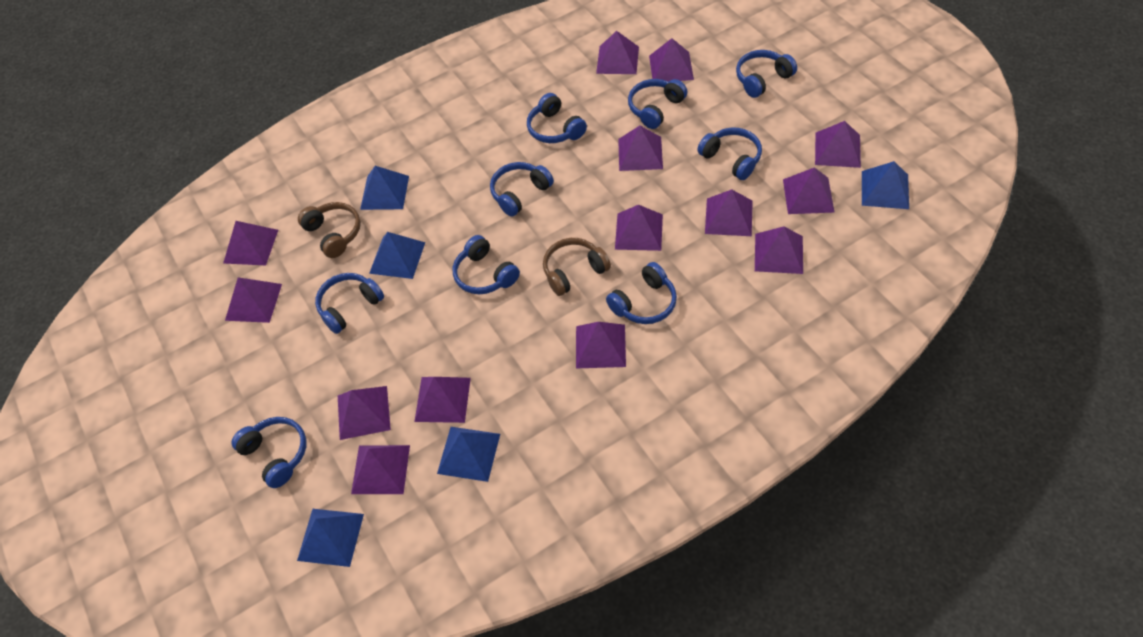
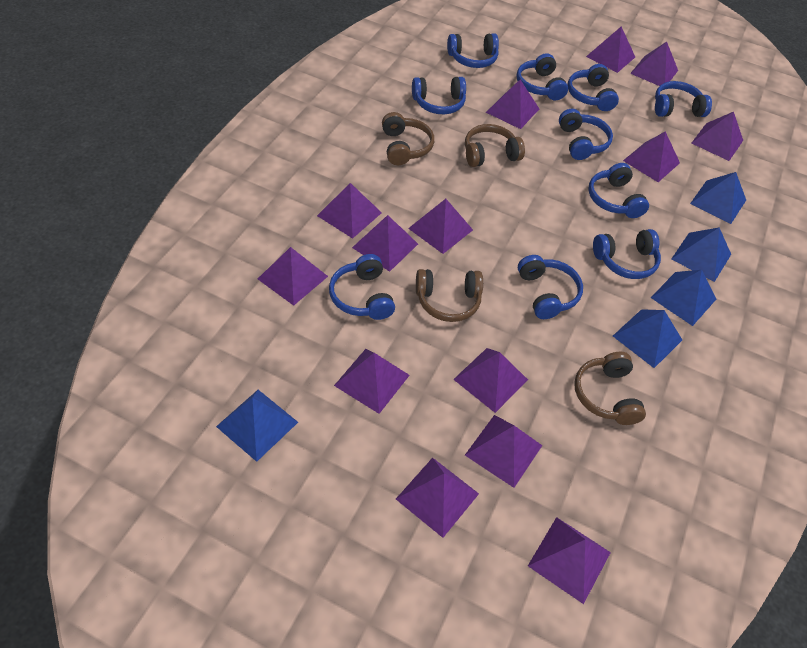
blue headphones: 9 -> 10
brown headphones: 2 -> 4

